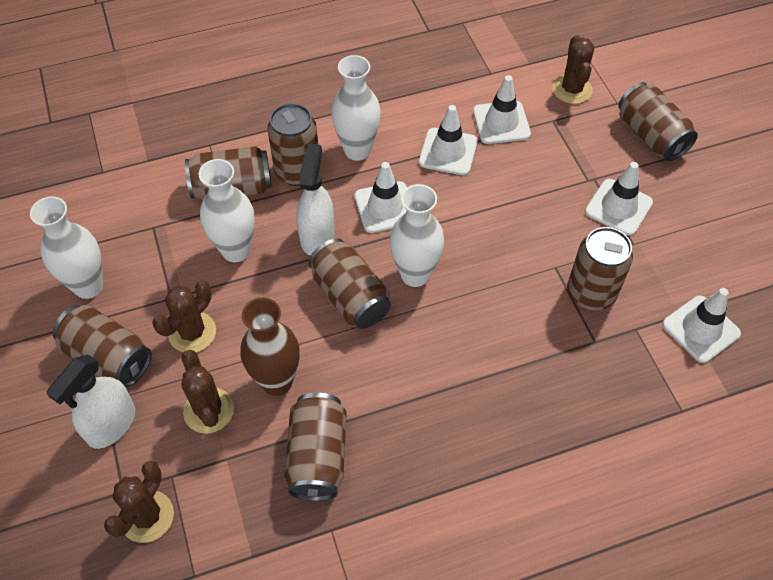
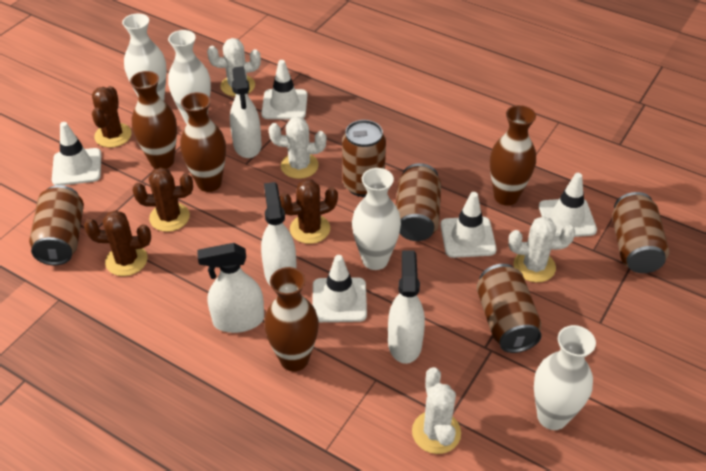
brown can: 7 -> 5
brown vase: 1 -> 4
white cactus: 0 -> 4
white spray bottle: 2 -> 4

